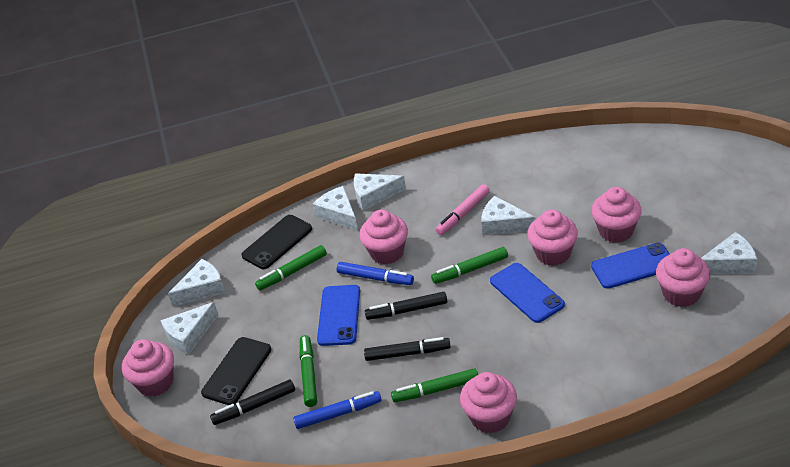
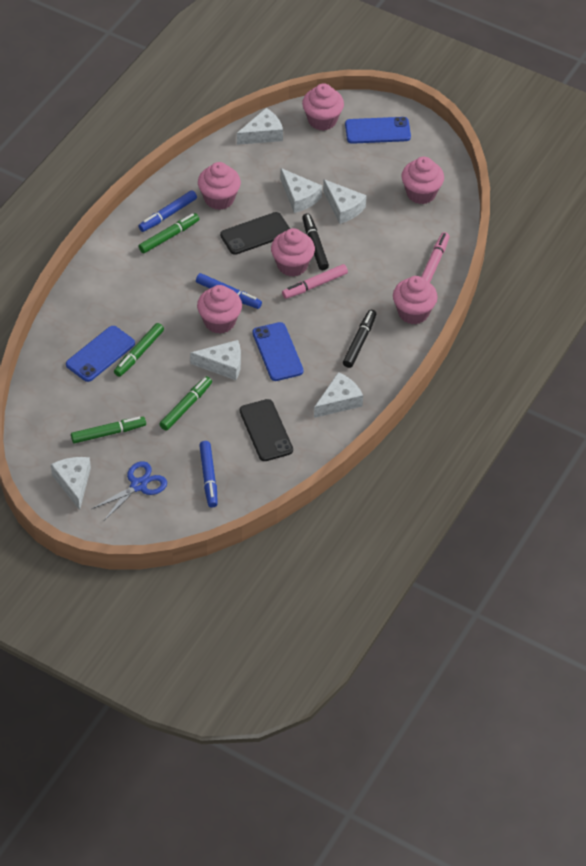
black marker: 3 -> 2
blue marker: 2 -> 3
blue scissors: 0 -> 1
pink marker: 1 -> 2

